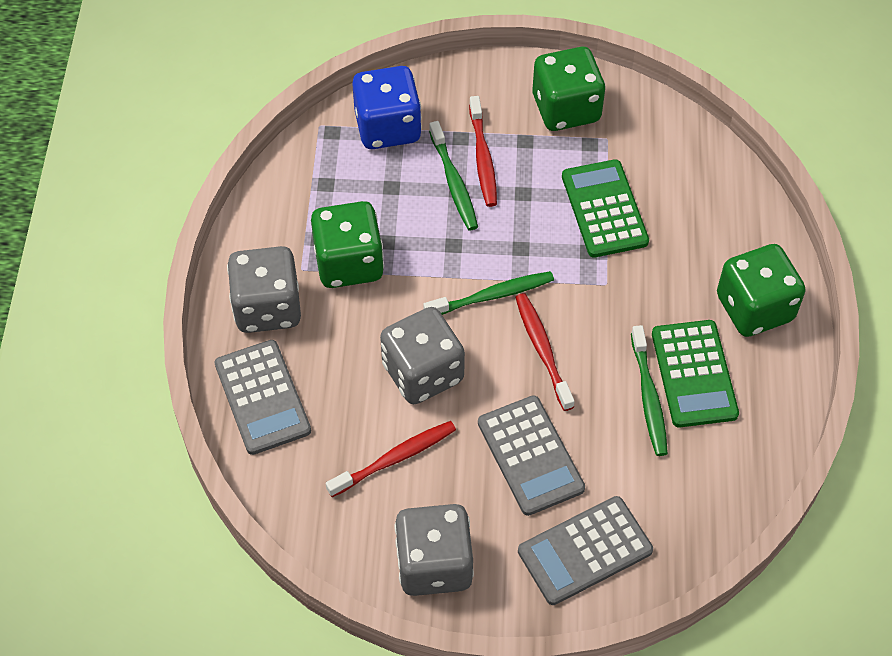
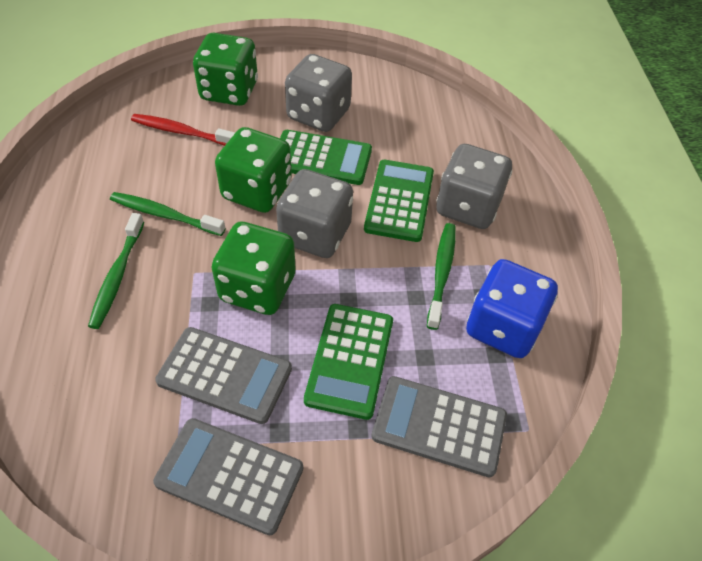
green calculator: 2 -> 3
red toothbrush: 3 -> 1

